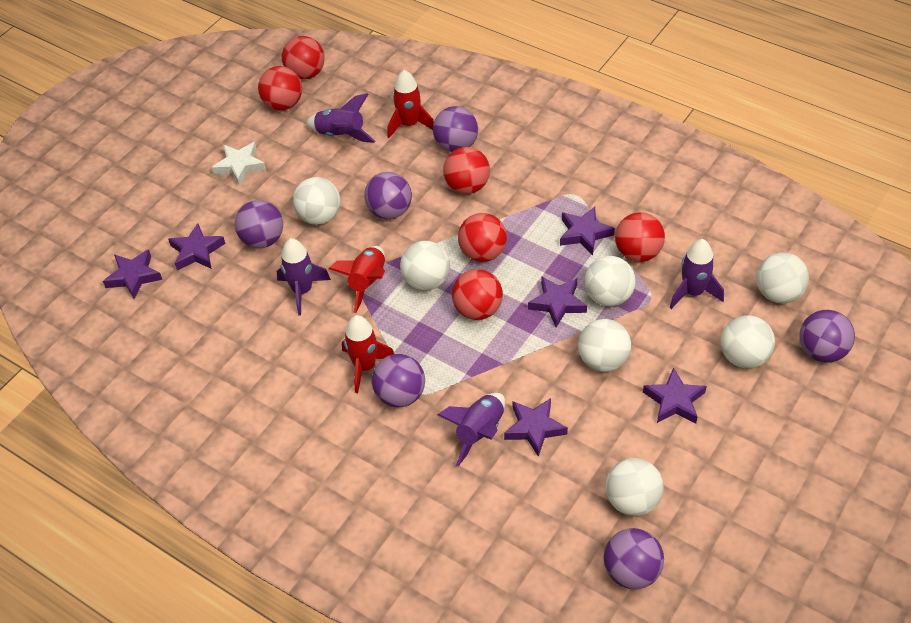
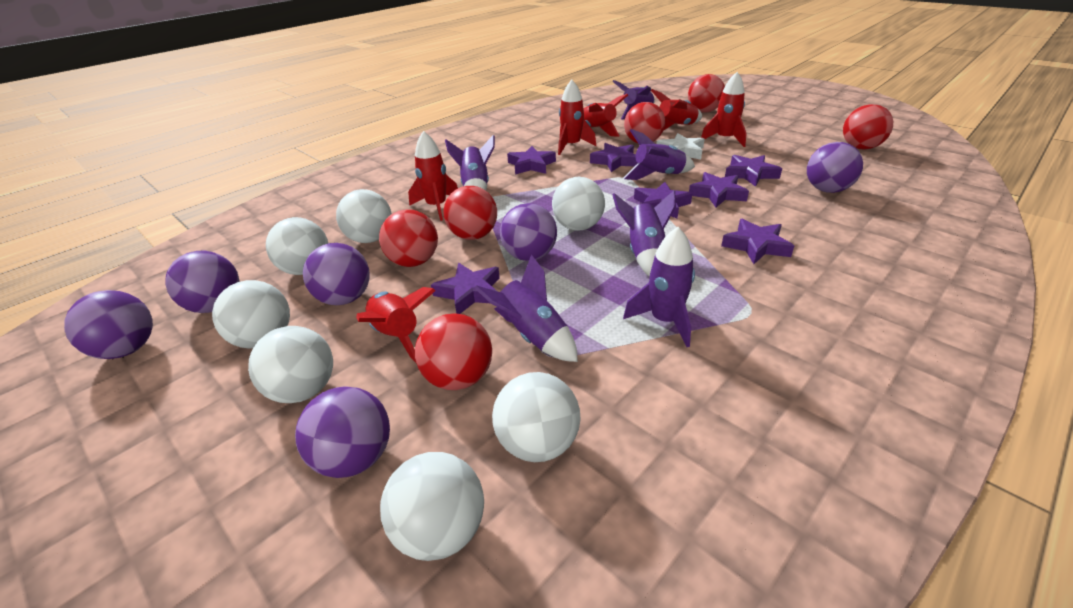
purple rocket: 4 -> 6
purple star: 6 -> 7
red rocket: 3 -> 6

